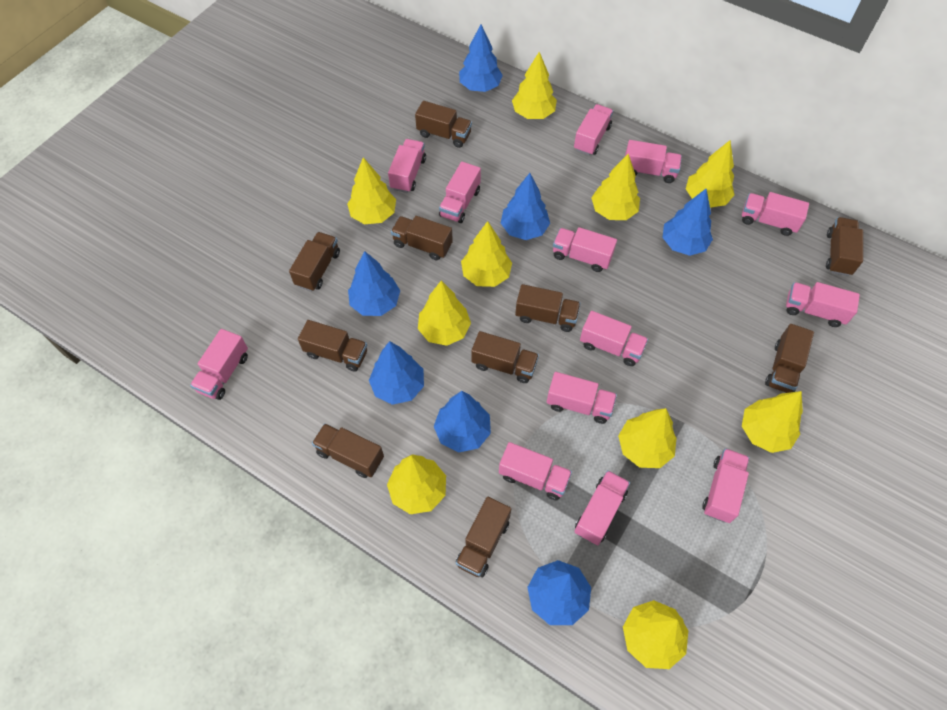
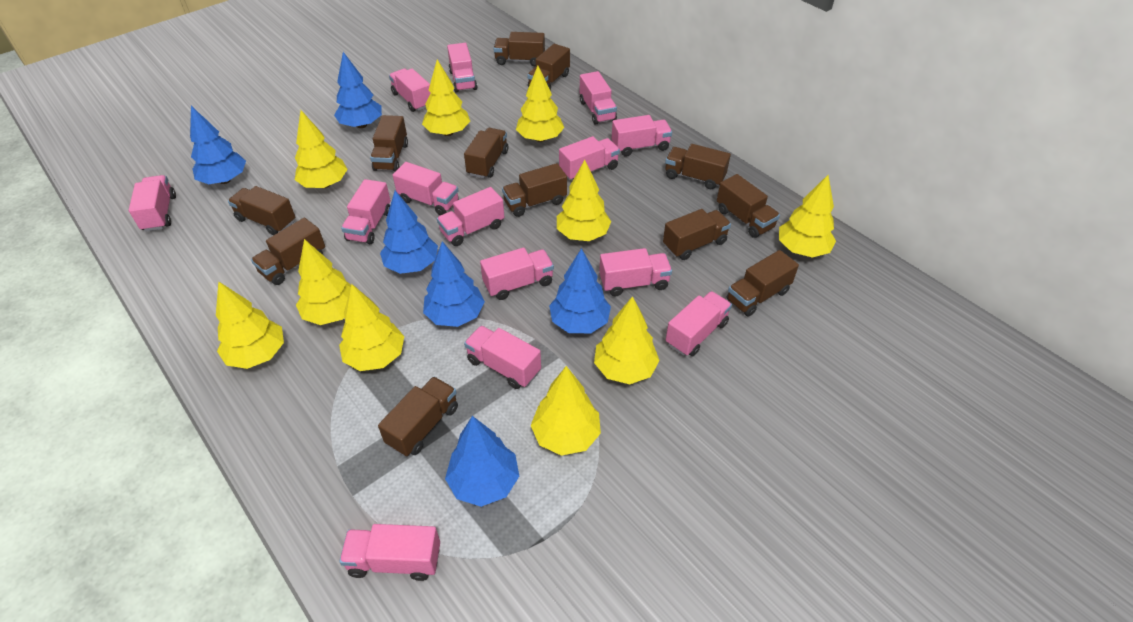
blue tree: 7 -> 6
brown truck: 10 -> 12
pink truck: 13 -> 14

